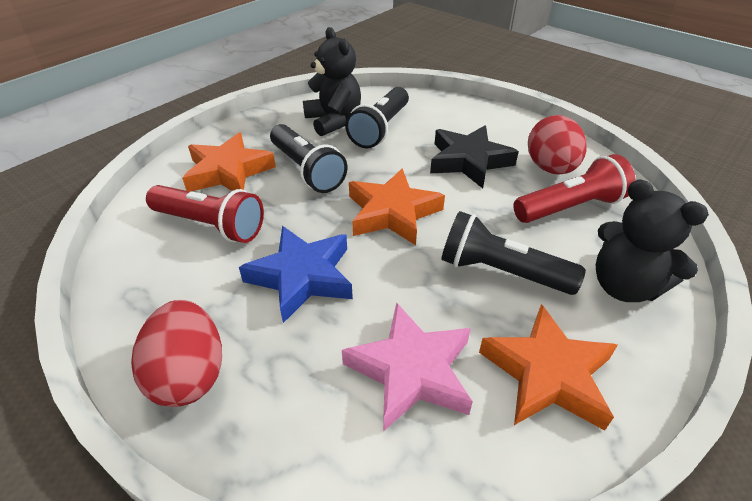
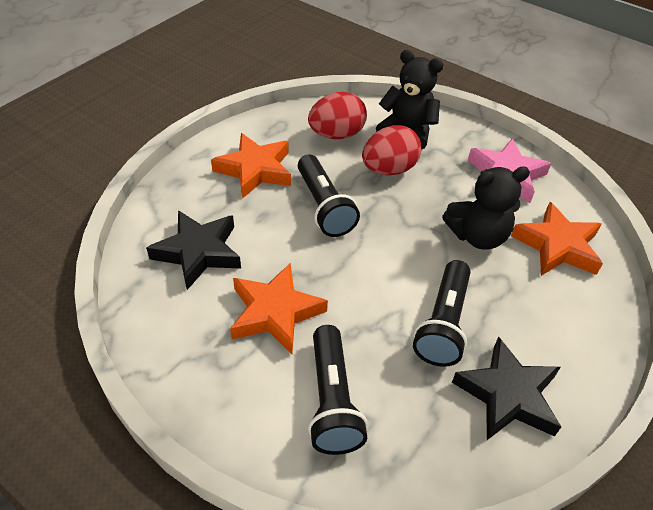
black star: 1 -> 2
blue star: 1 -> 0
red flashlight: 2 -> 0

